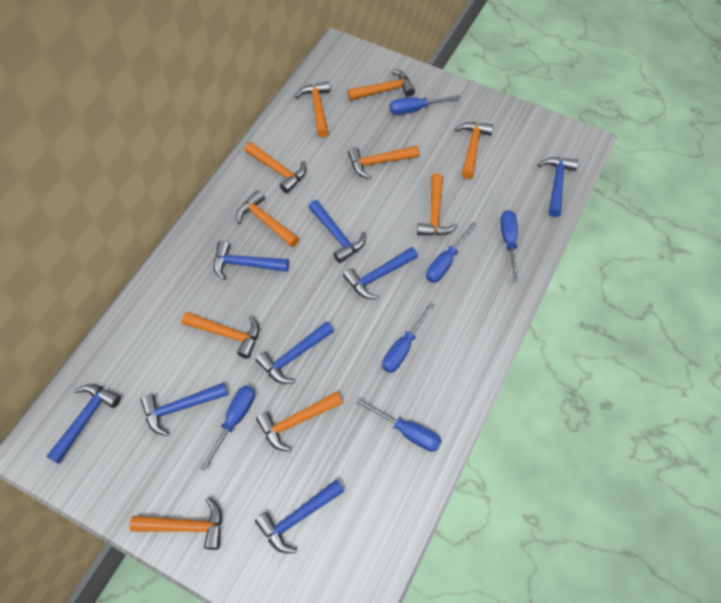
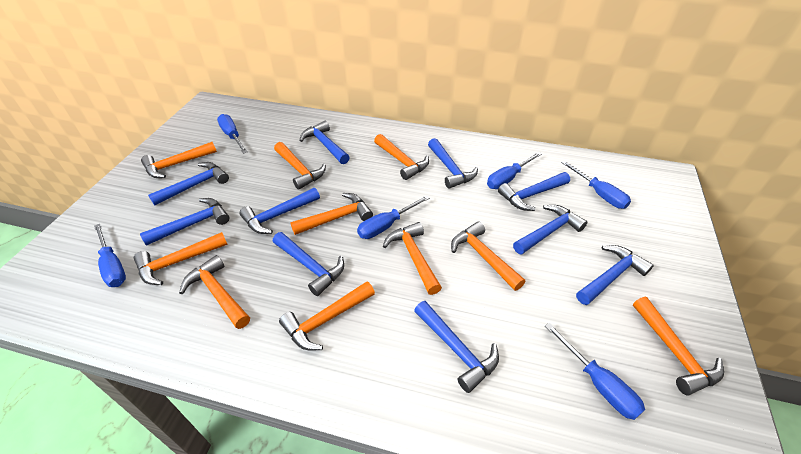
blue hammer: 8 -> 10

